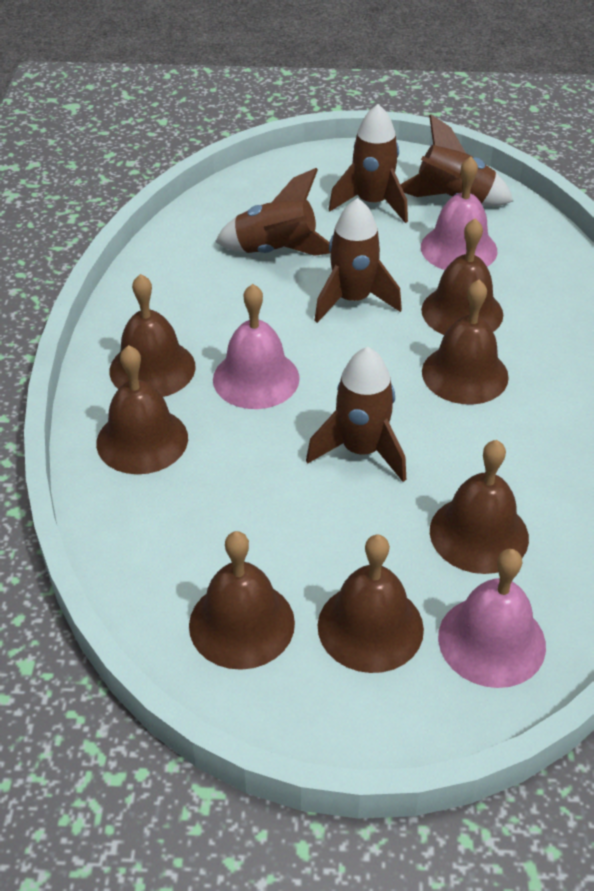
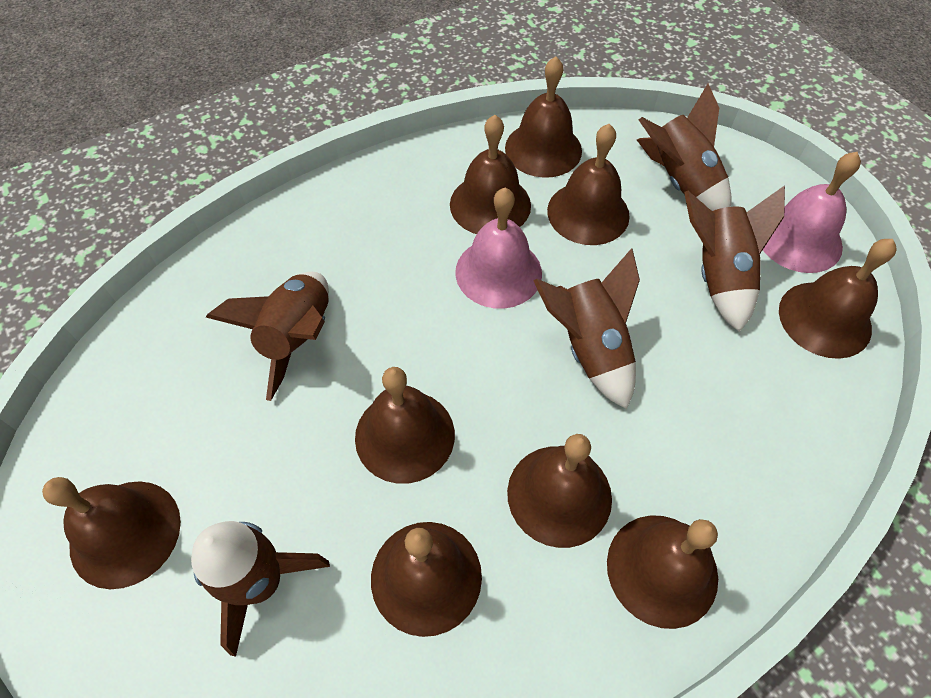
brown bell: 7 -> 9
pink bell: 3 -> 2

